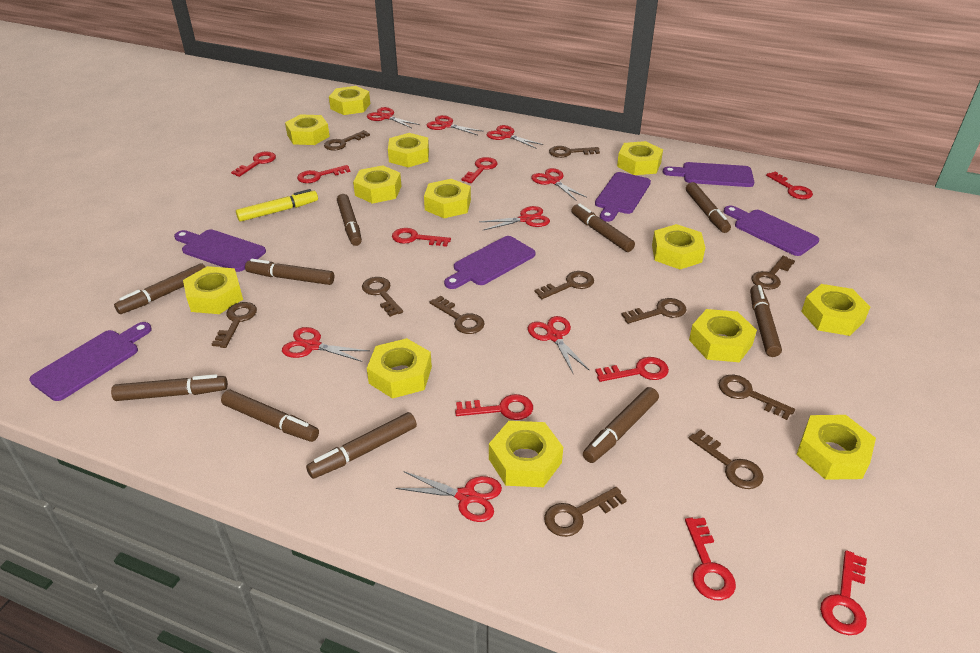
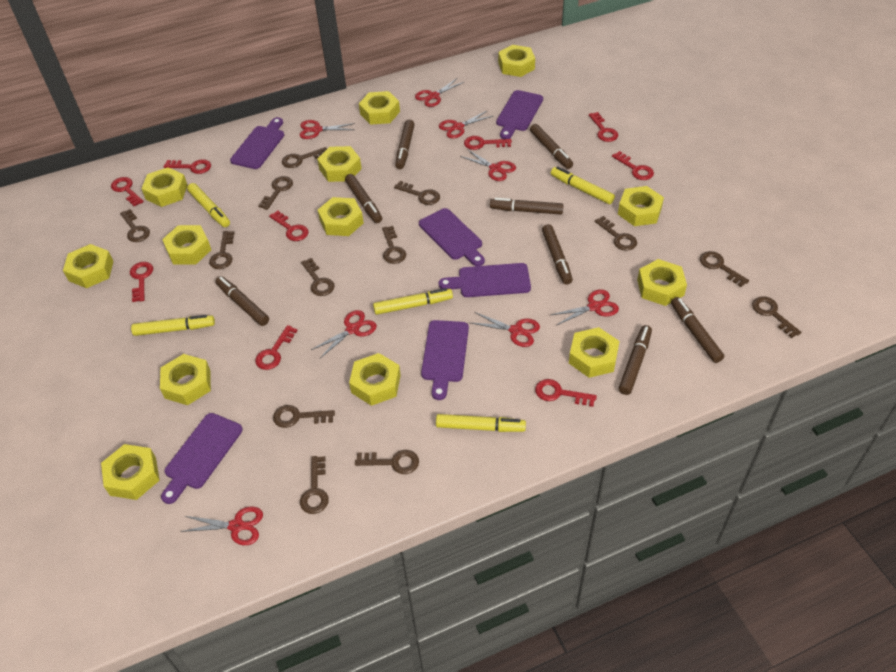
brown key: 11 -> 13
brown marker: 10 -> 8
yellow marker: 1 -> 5

